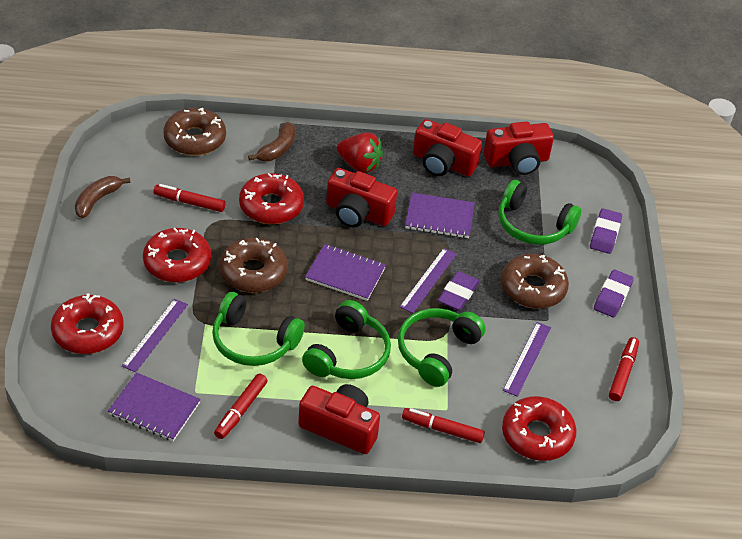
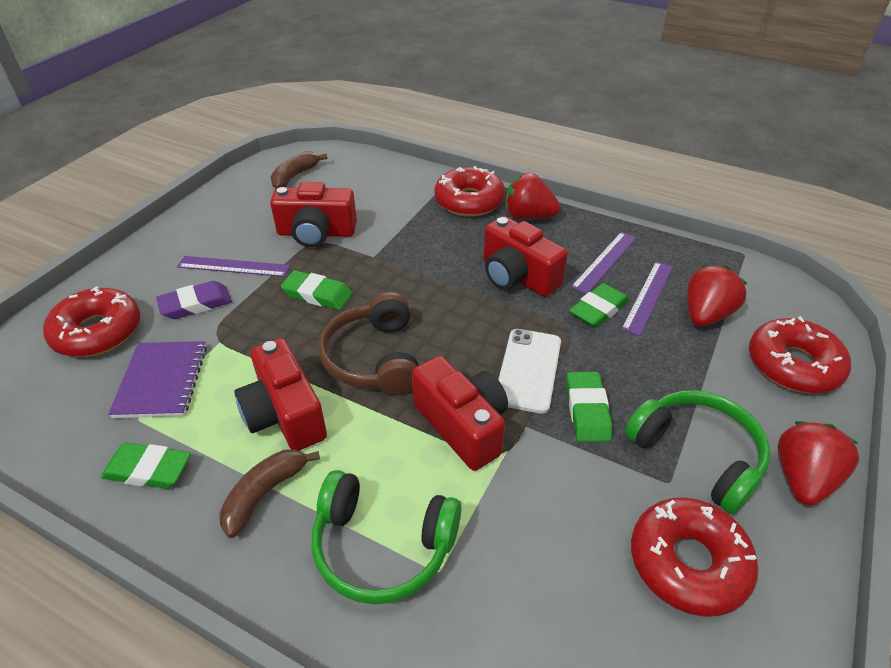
brown donut: 3 -> 0
brown headphones: 0 -> 1
green eraser: 0 -> 4
green headphones: 4 -> 2
purple eraser: 3 -> 1
purple notebook: 3 -> 1
red marker: 4 -> 0
red strawberry: 1 -> 3
white phone: 0 -> 1

